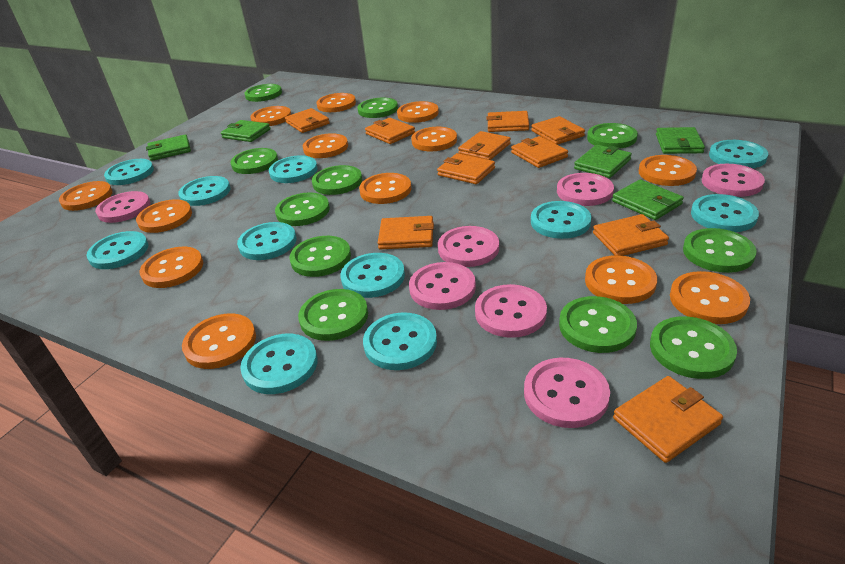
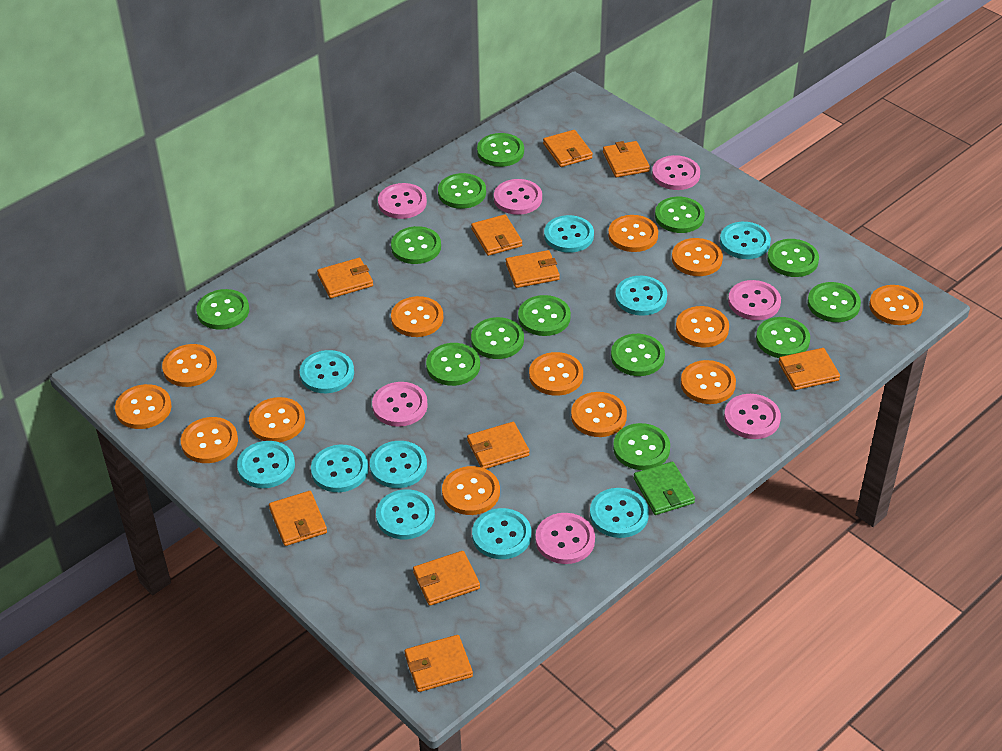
green button: 11 -> 13
green wallet: 5 -> 1
turquoise button: 11 -> 10

